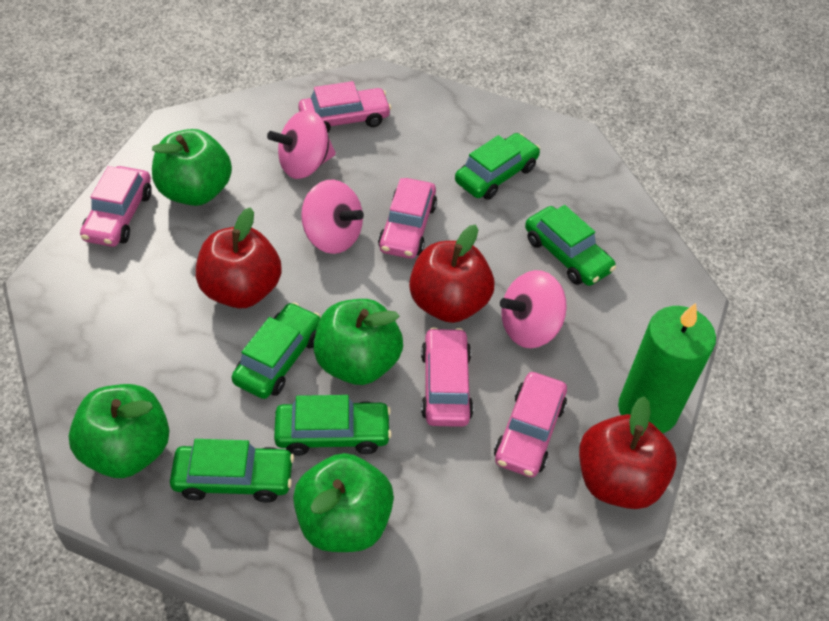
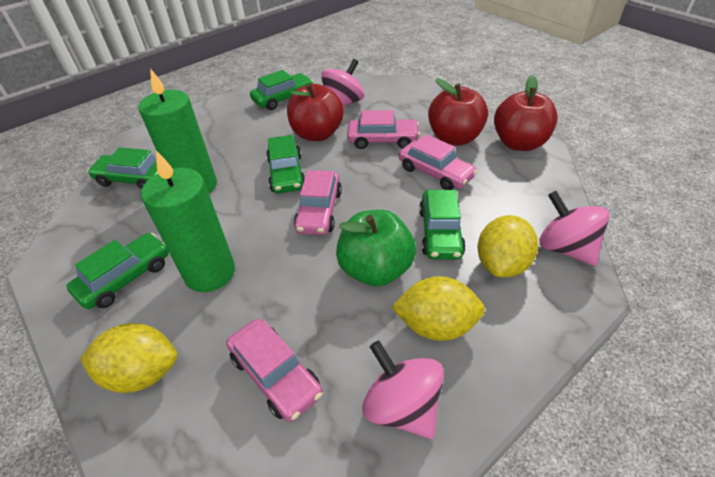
green apple: 4 -> 1
green candle: 1 -> 2
pink car: 5 -> 4
yellow lemon: 0 -> 3

